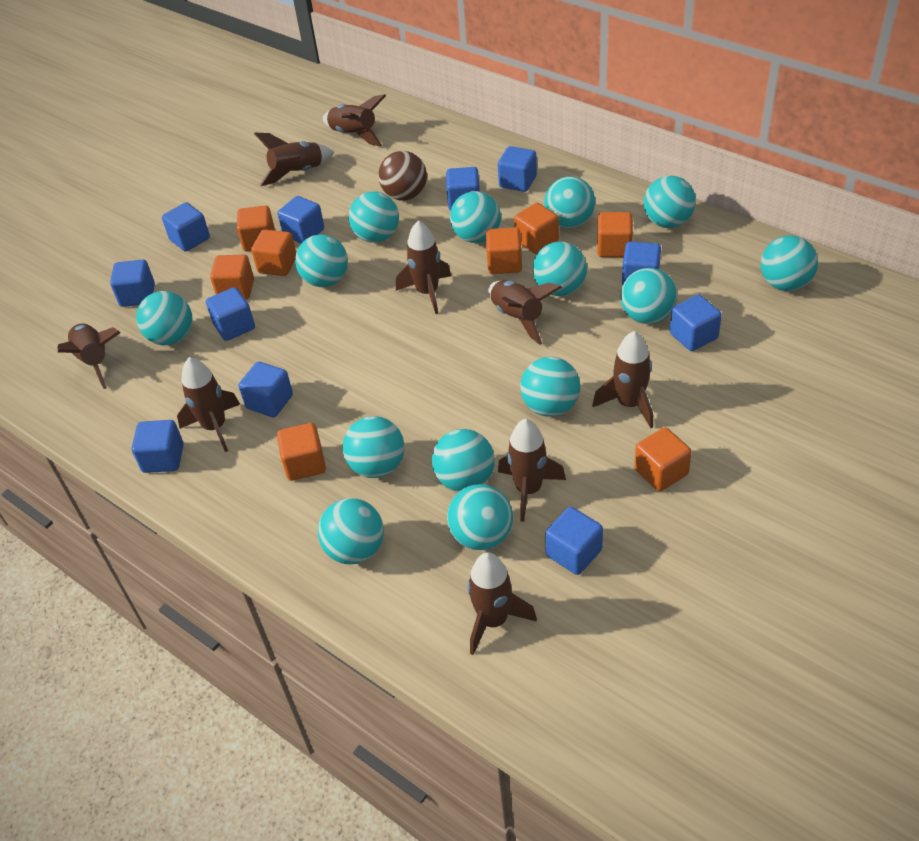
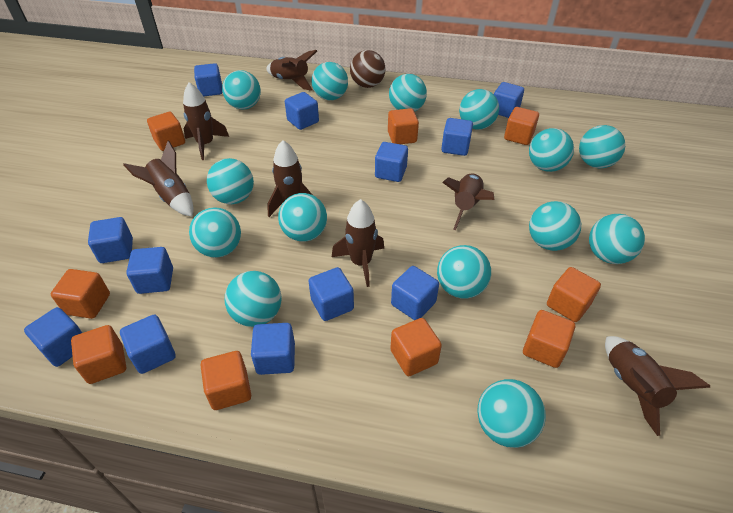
blue cube: 11 -> 12
brown rocket: 9 -> 7
orange cube: 8 -> 9

